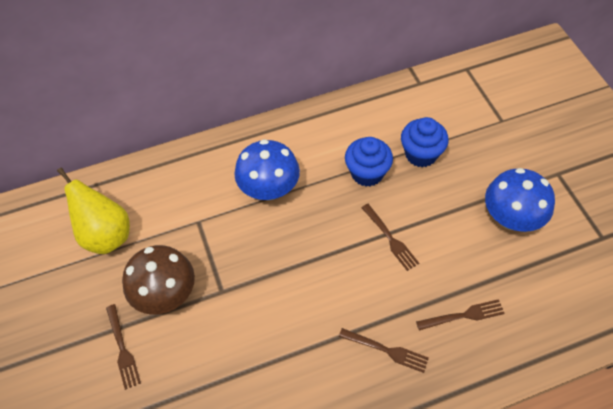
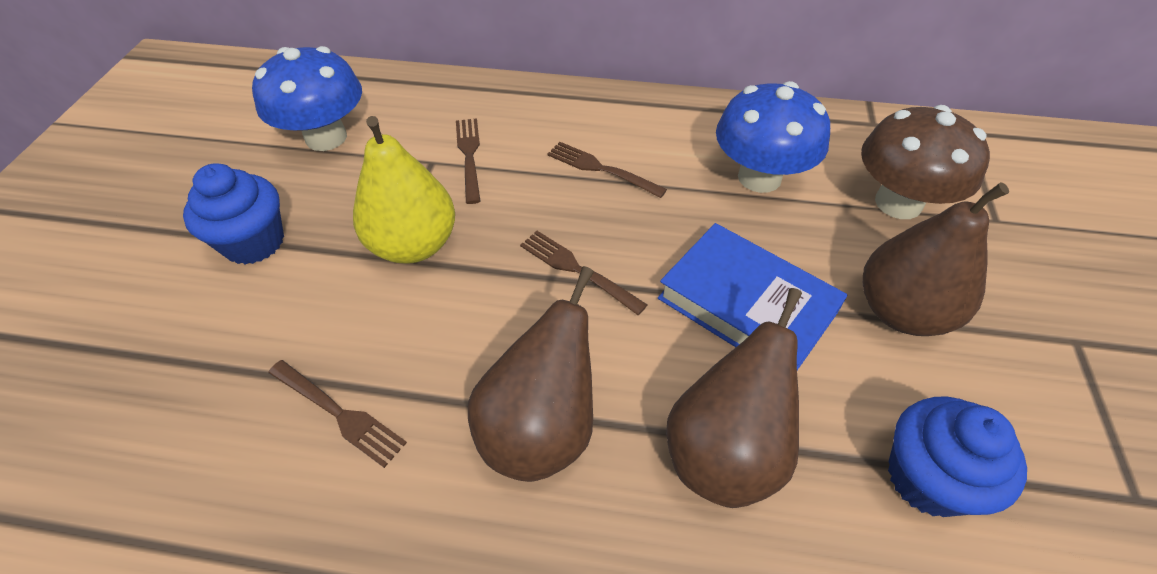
blue book: 0 -> 1
brown pear: 0 -> 3

